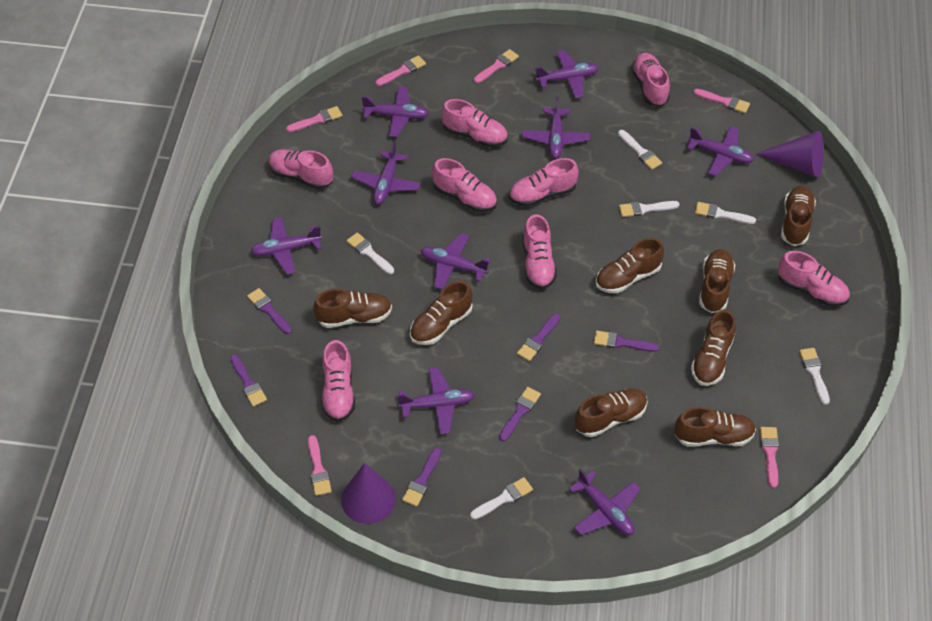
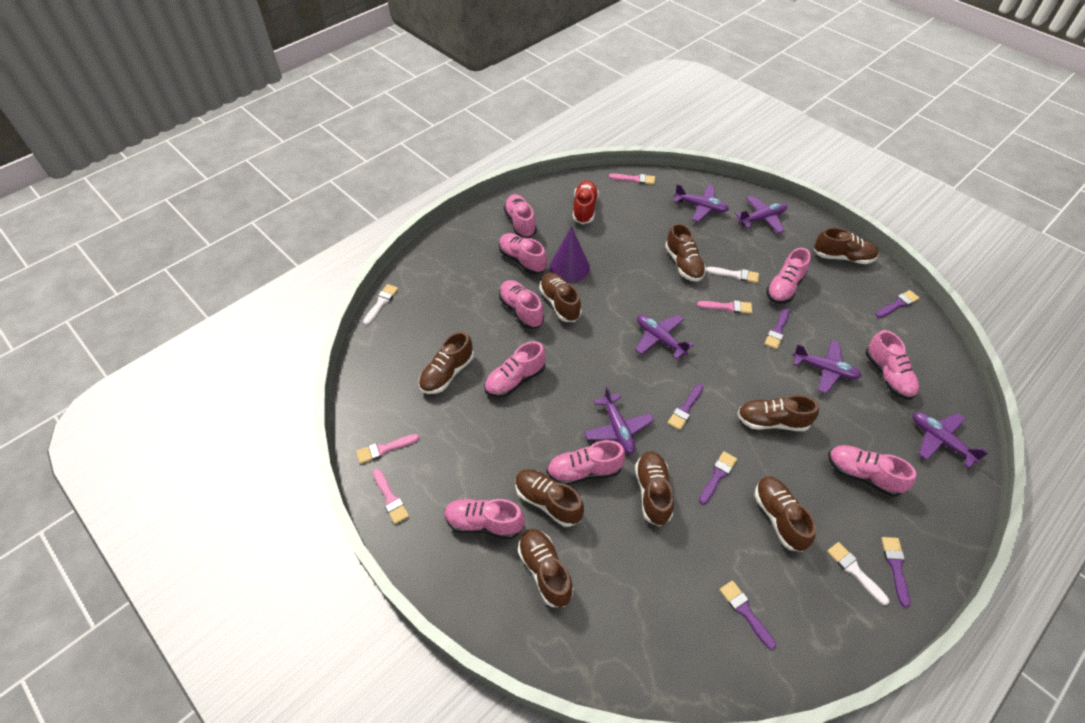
brown shoe: 8 -> 9
pink brush: 6 -> 4
pink shoe: 8 -> 9
purple cone: 2 -> 1
purple plane: 9 -> 6
red shoe: 0 -> 1
white brush: 6 -> 3

